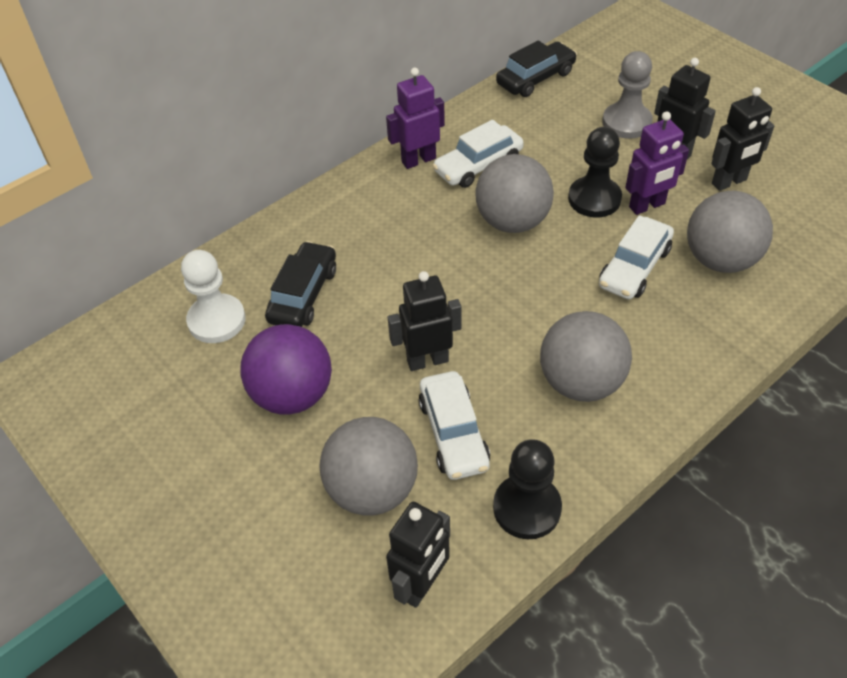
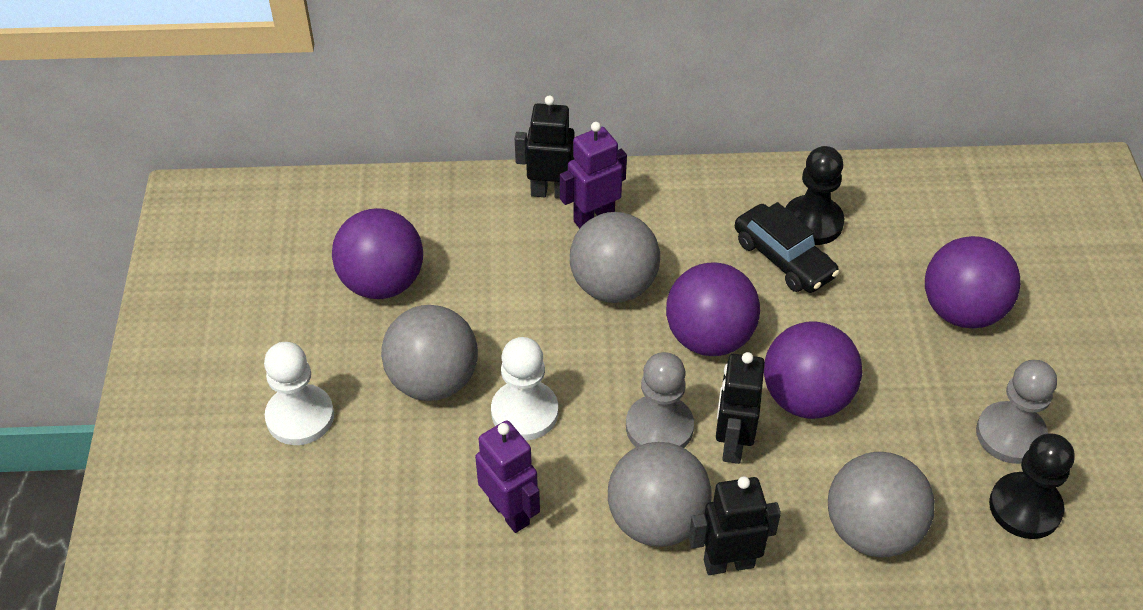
black car: 2 -> 1
black robot: 4 -> 3
grey pawn: 1 -> 2
purple ball: 1 -> 4
white car: 3 -> 0
white pawn: 1 -> 2

